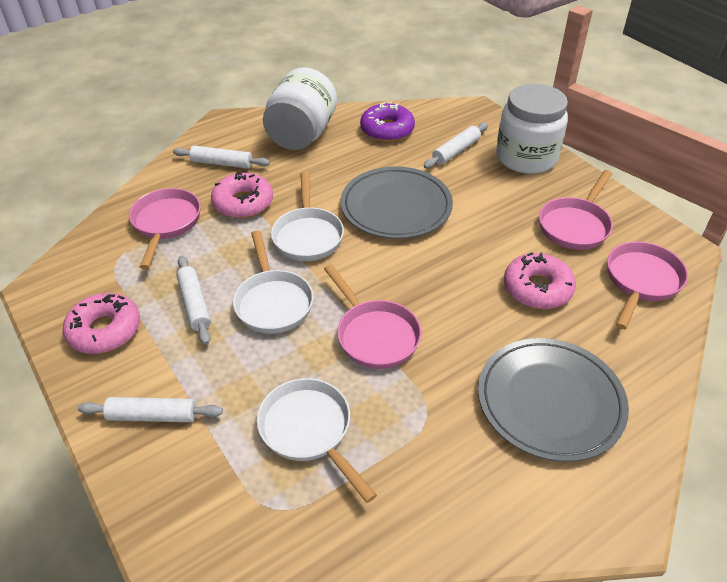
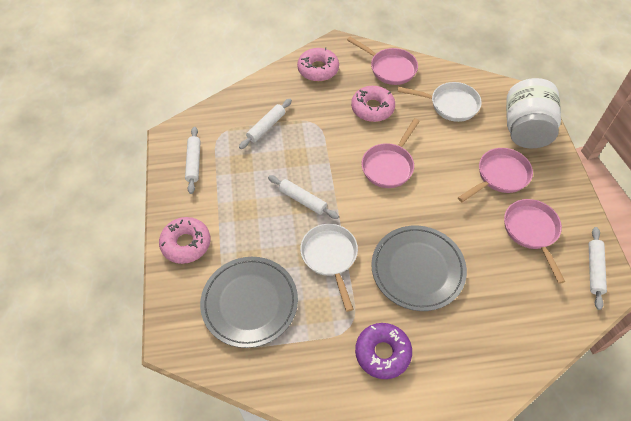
white jar: 2 -> 1
white pan: 3 -> 2

